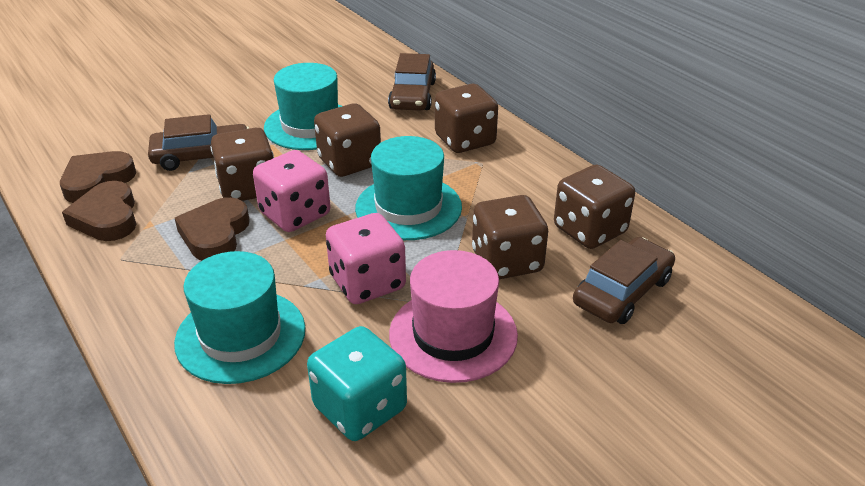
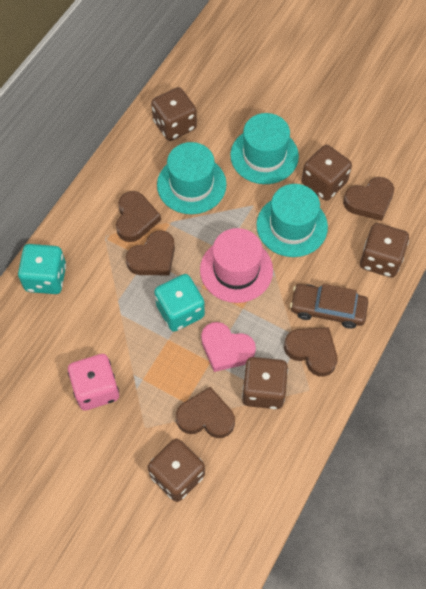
brown car: 3 -> 1
brown heart: 3 -> 5
pink dice: 2 -> 1
pink heart: 0 -> 1
turquoise dice: 1 -> 2

